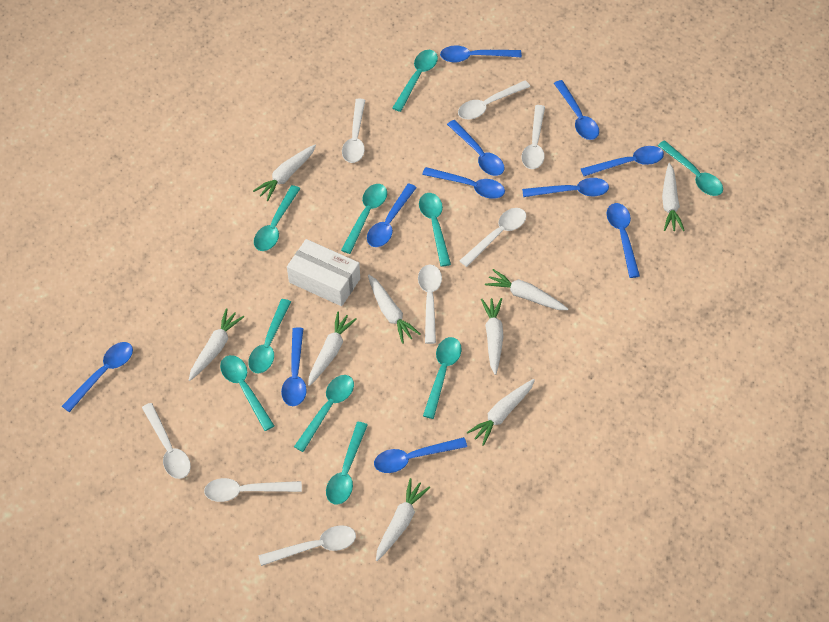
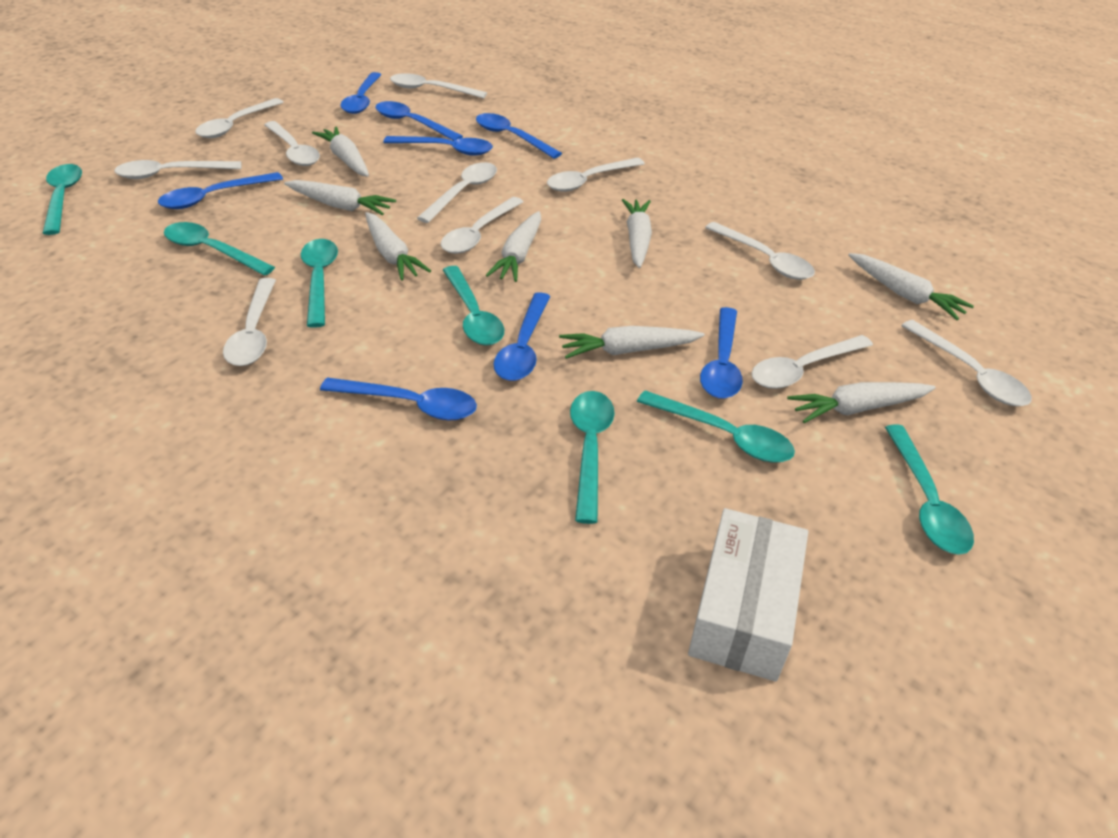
blue spoon: 11 -> 8
turquoise spoon: 10 -> 7
white carrot: 9 -> 8
white spoon: 8 -> 11

